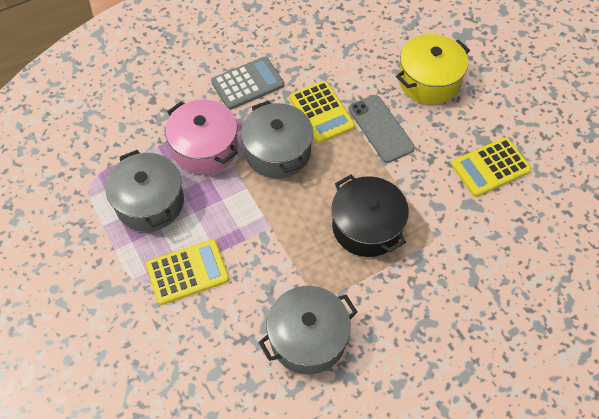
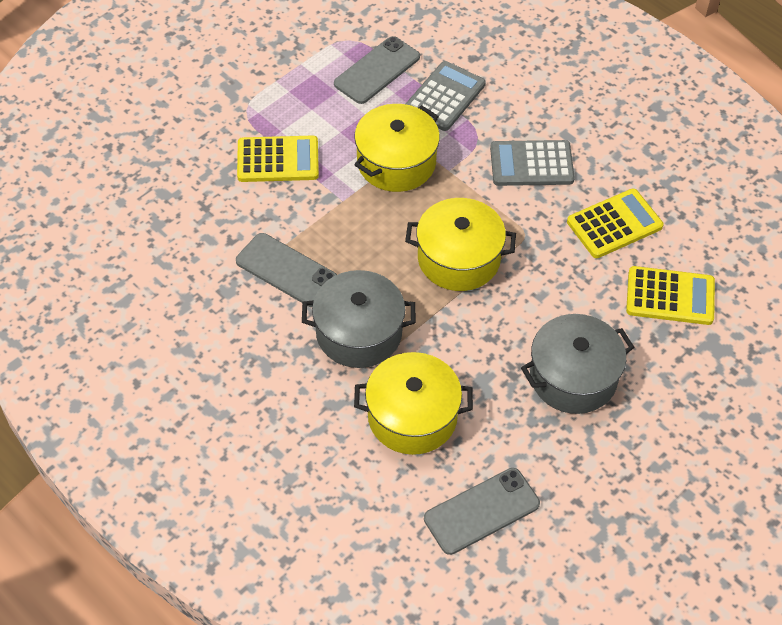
black pot: 1 -> 0
grey calculator: 1 -> 2
grey phone: 1 -> 3
grey pot: 3 -> 2
pink pot: 1 -> 0
yellow pot: 1 -> 3

